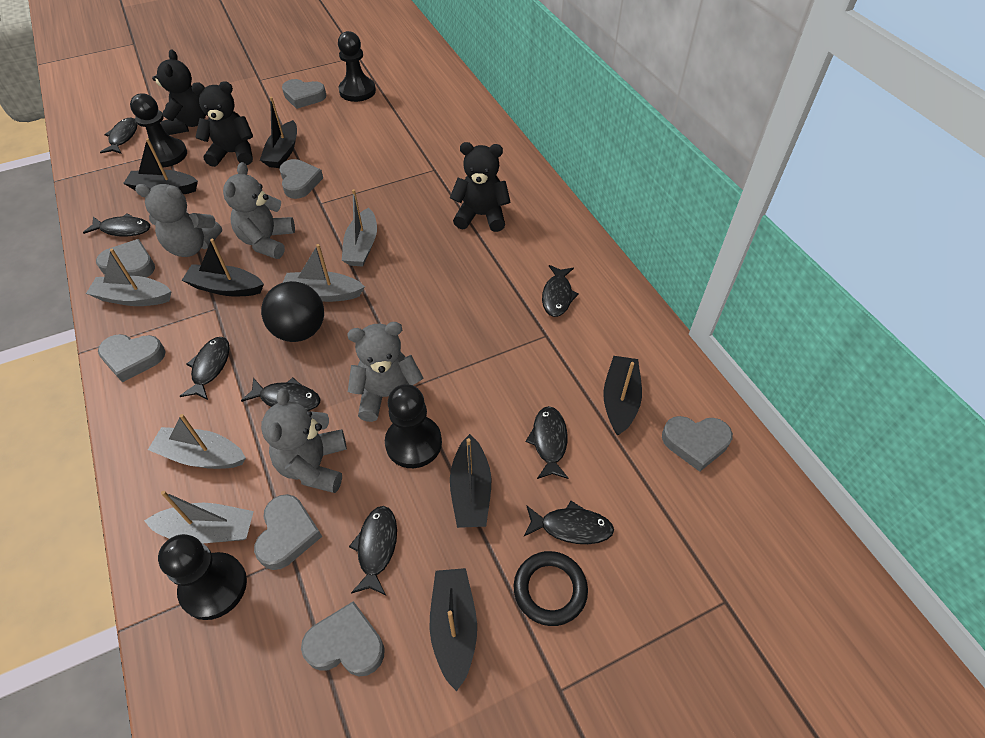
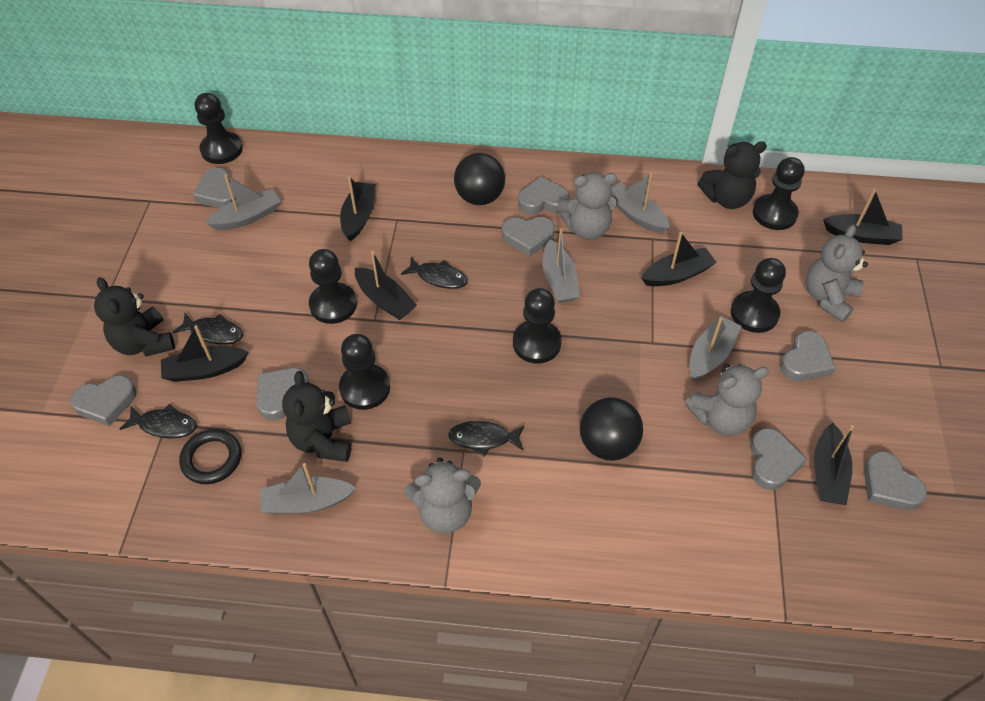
black ball: 1 -> 2
black fish: 8 -> 4
black pawn: 4 -> 6
grey heart: 7 -> 8

